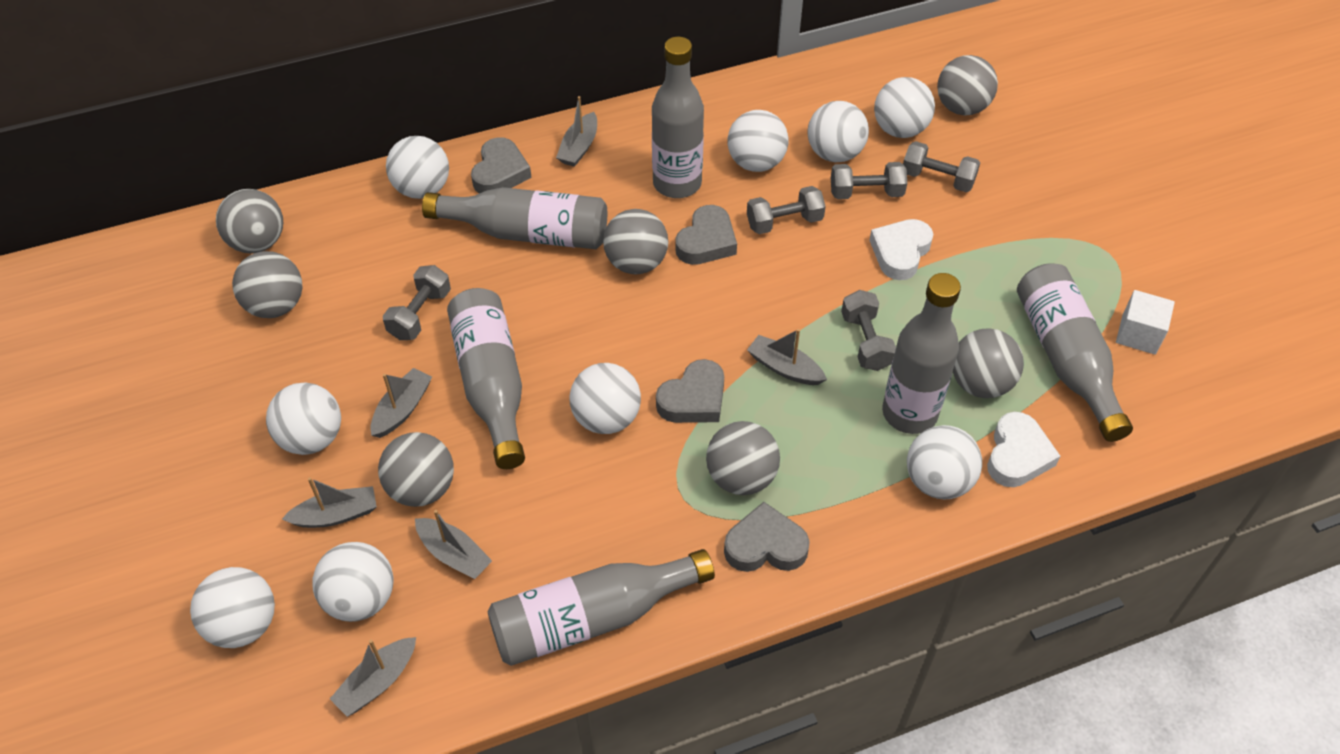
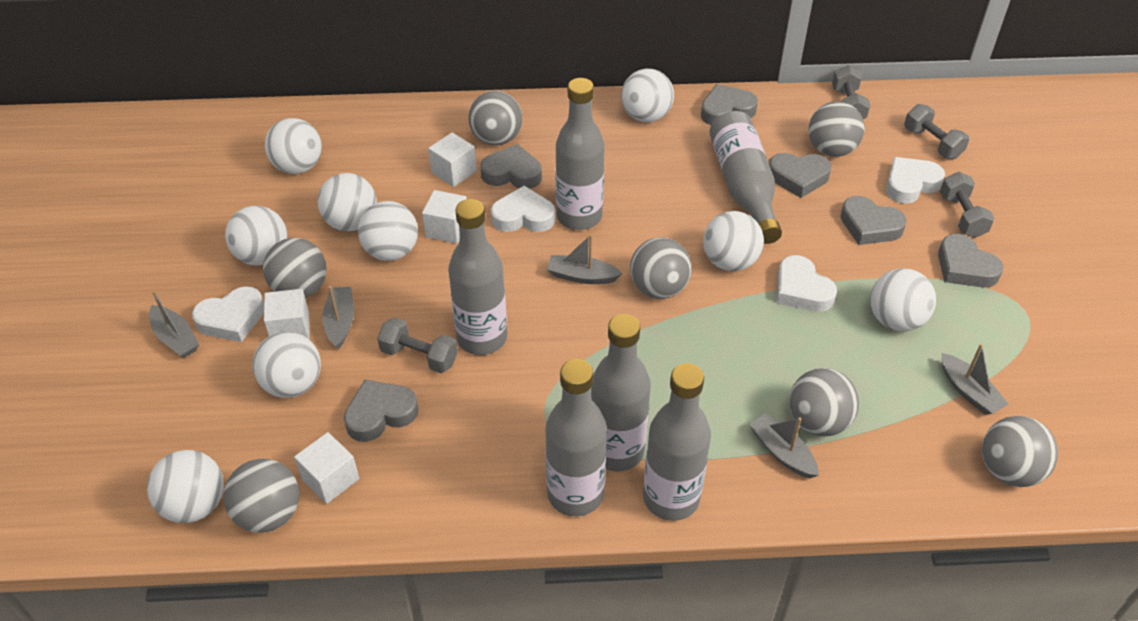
grey boat: 6 -> 5
grey dumbbell: 5 -> 4
grey heart: 4 -> 6
white cube: 1 -> 4
white heart: 2 -> 4

